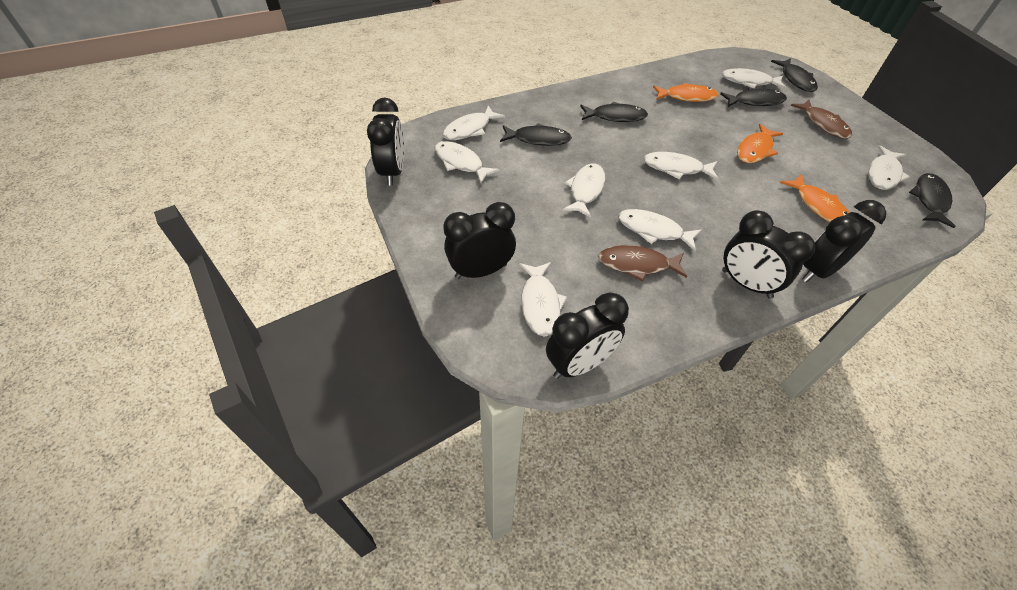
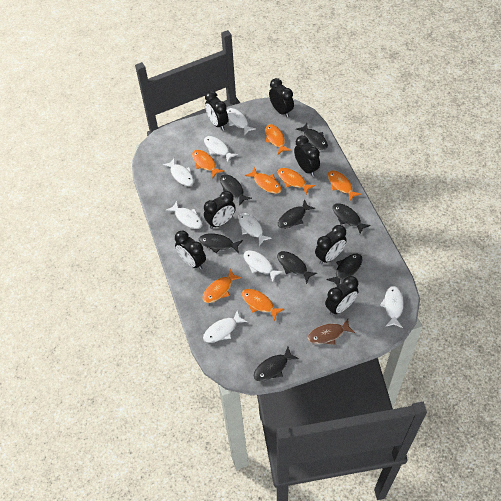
black clock: 5 -> 7
black fish: 5 -> 8
brown fish: 2 -> 1
orange fish: 3 -> 7

